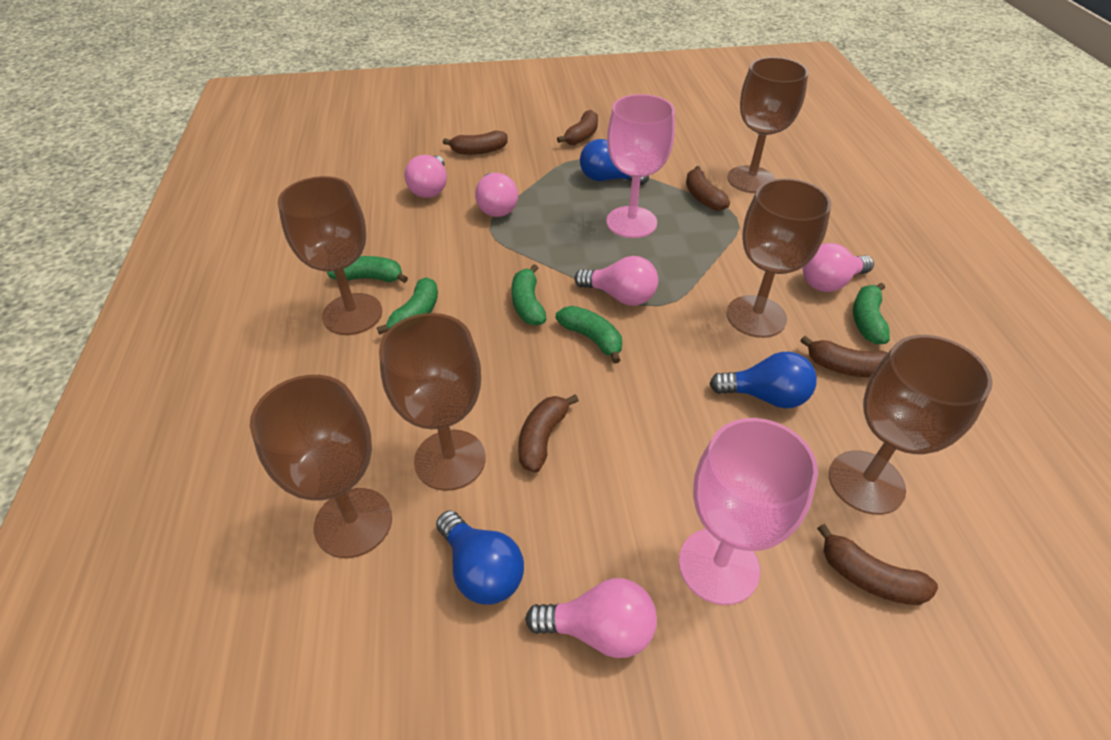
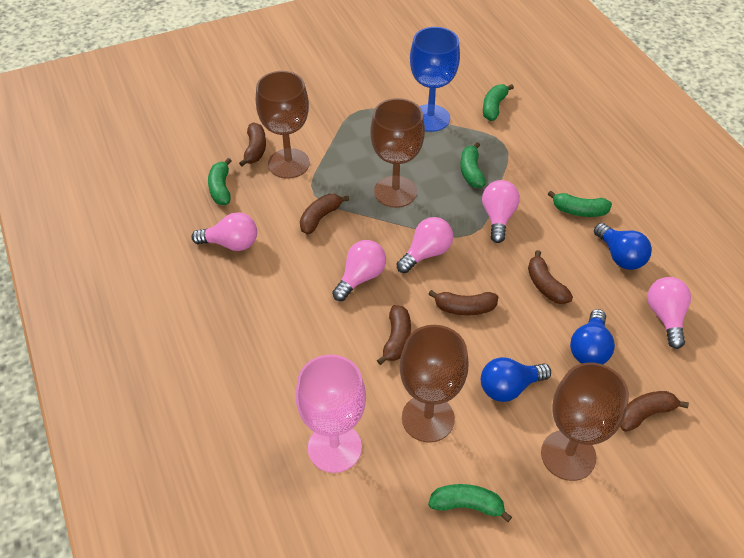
blue goblet: 0 -> 1
brown goblet: 6 -> 4
pink goblet: 2 -> 1

